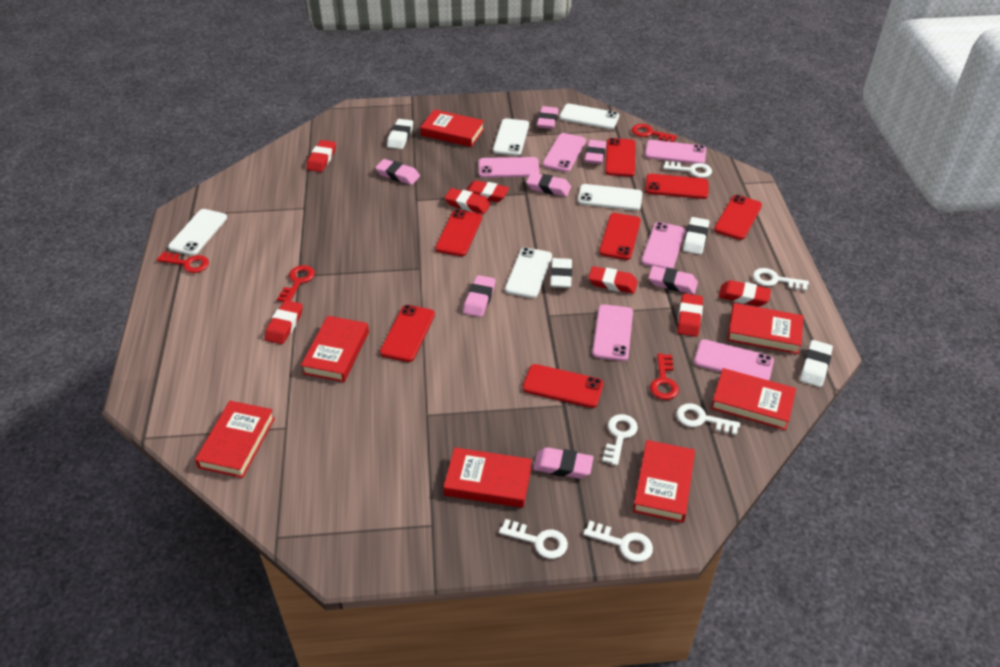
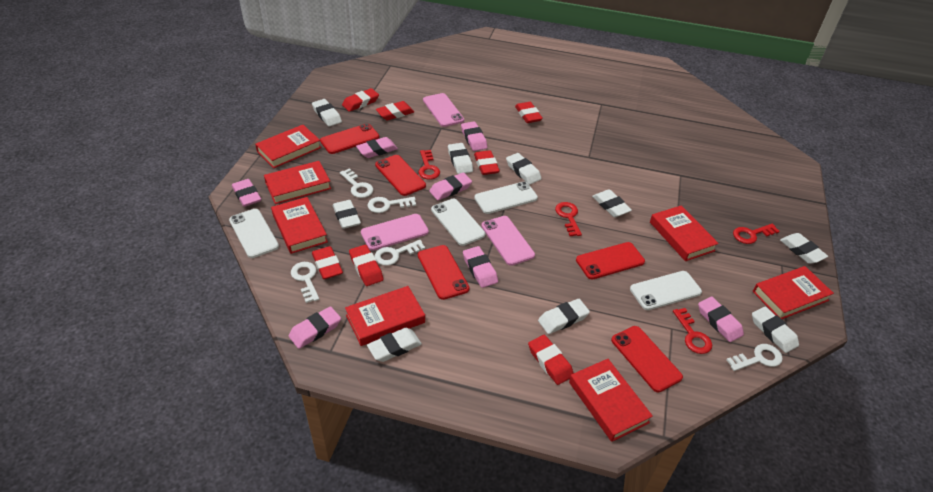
pink phone: 6 -> 3
red phone: 7 -> 5
white eraser: 4 -> 9
white key: 6 -> 5
white phone: 5 -> 4

